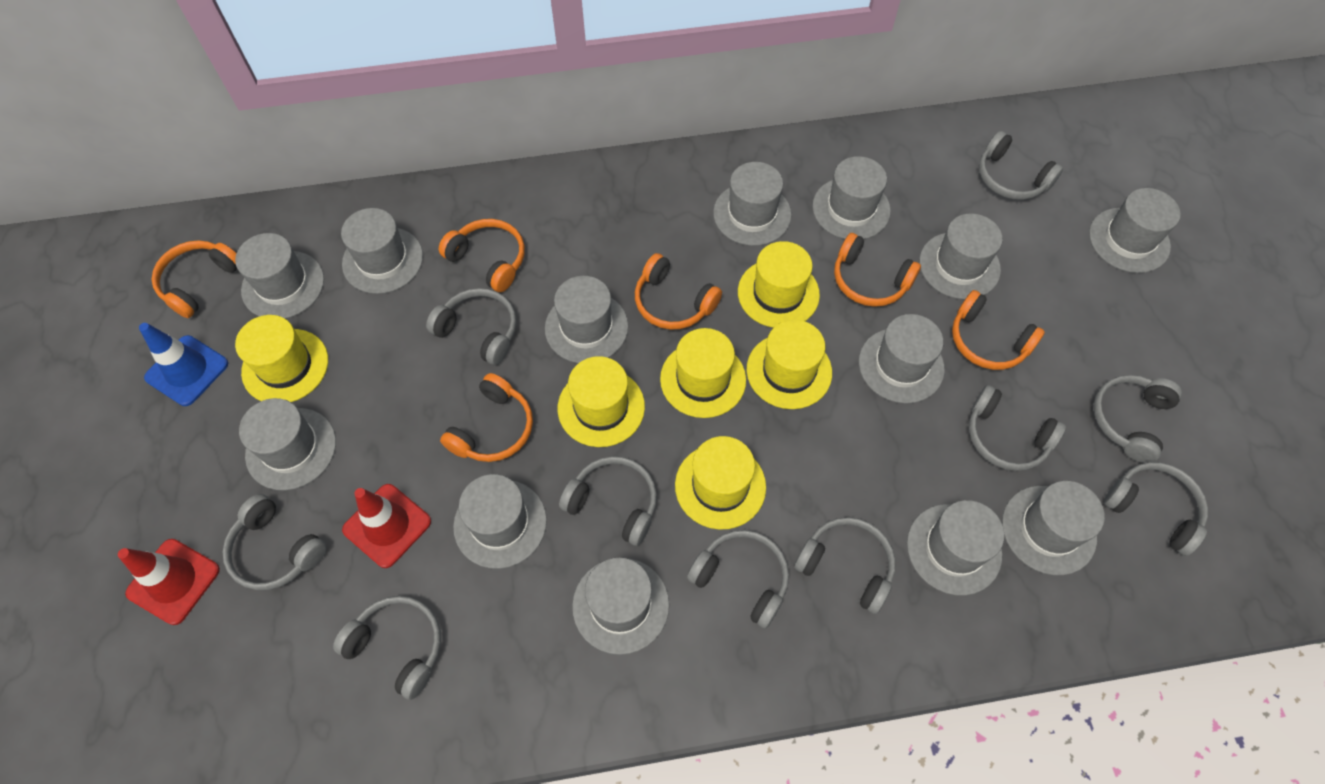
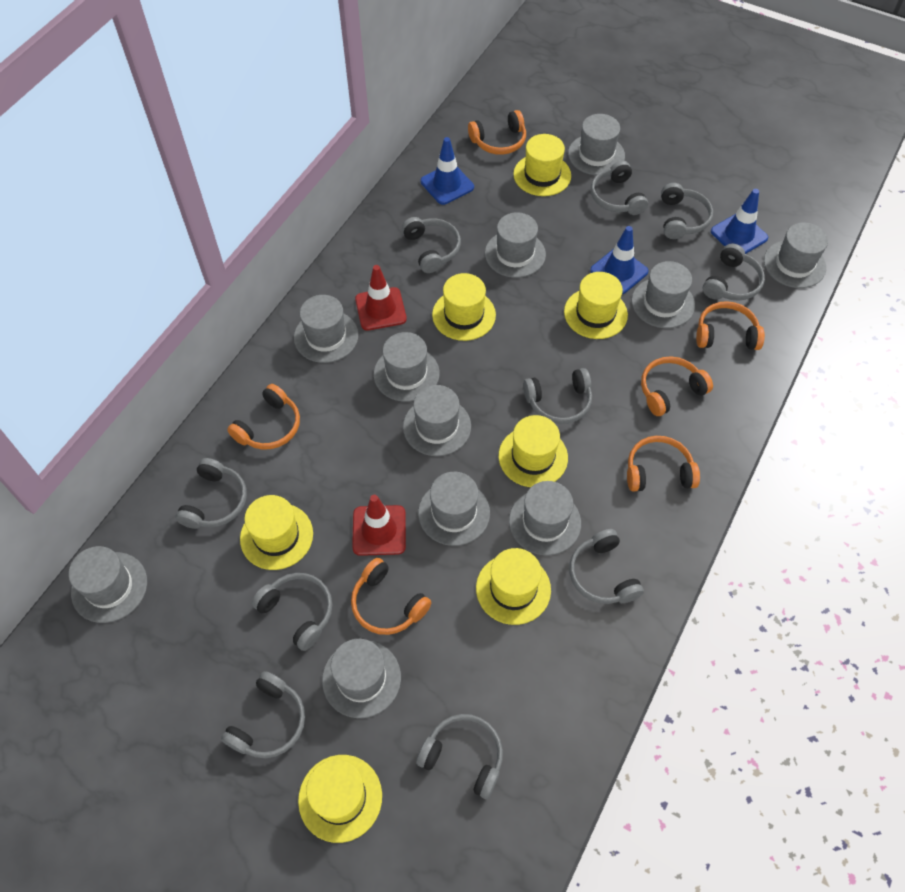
blue traffic cone: 1 -> 3
grey hat: 13 -> 11
yellow hat: 6 -> 7

